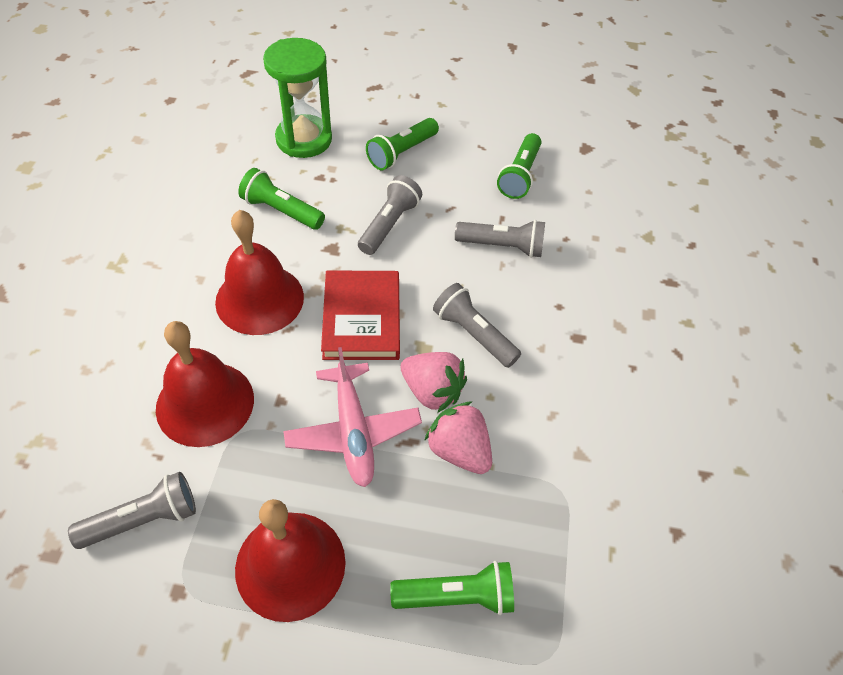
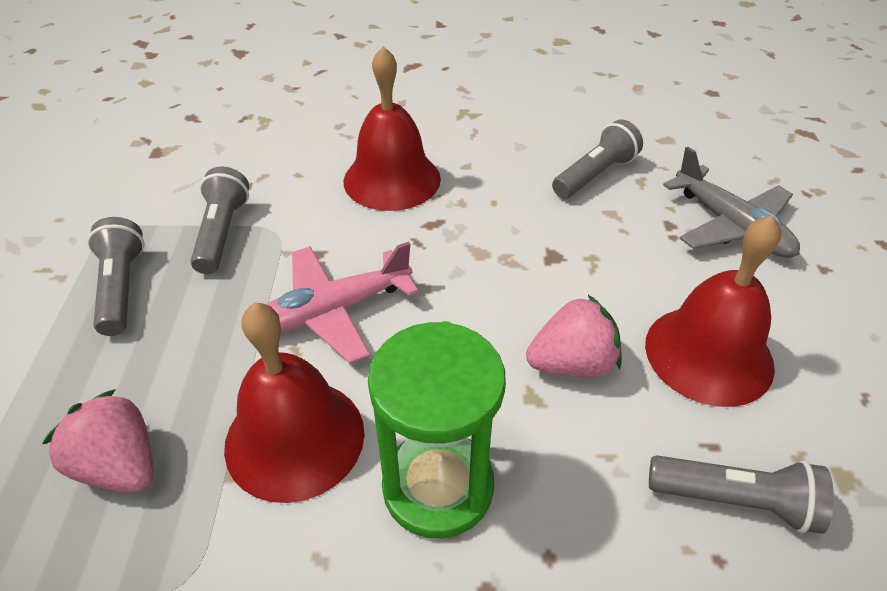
green flashlight: 4 -> 0
grey plane: 0 -> 1
red book: 1 -> 0

